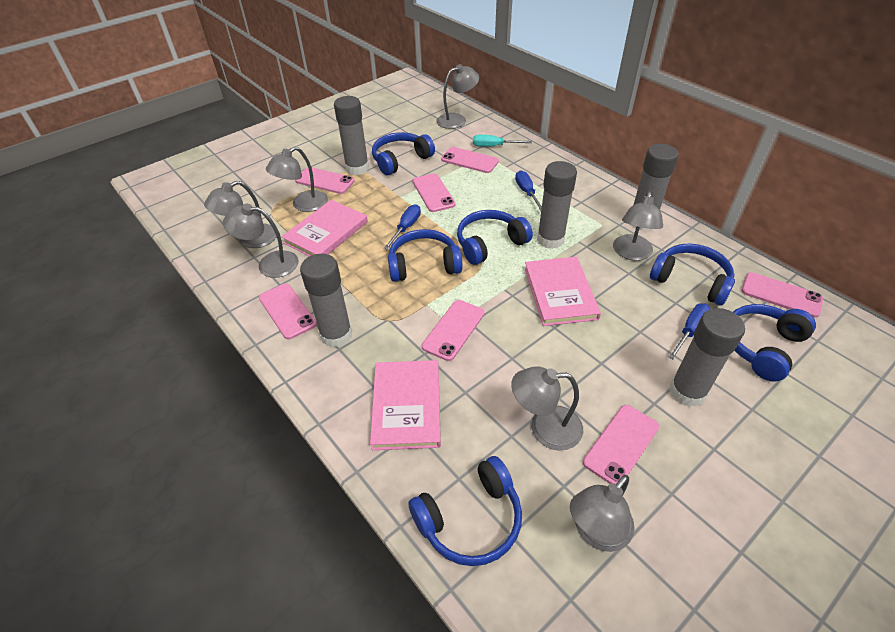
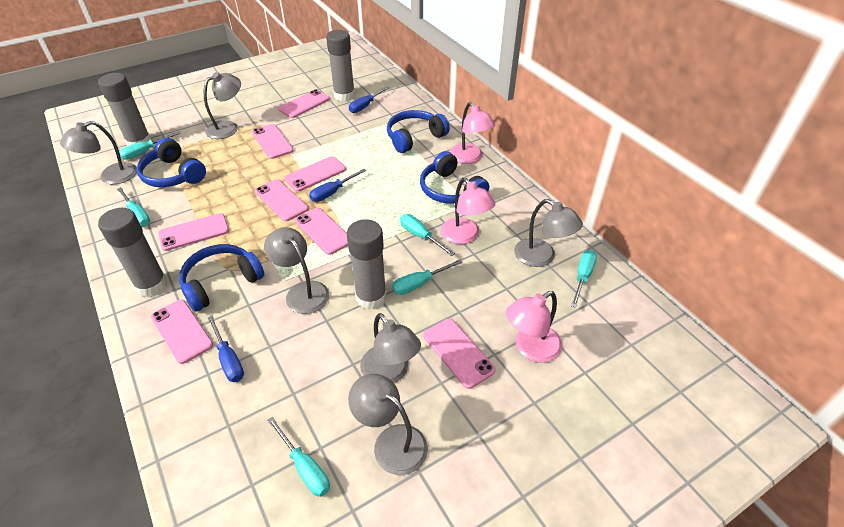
blue headphones: 6 -> 4
grey glue stick: 5 -> 4
grey lamp: 7 -> 6
pink book: 3 -> 0
pink lamp: 0 -> 3
pink phone: 7 -> 8
turquoise screwdriver: 1 -> 6

